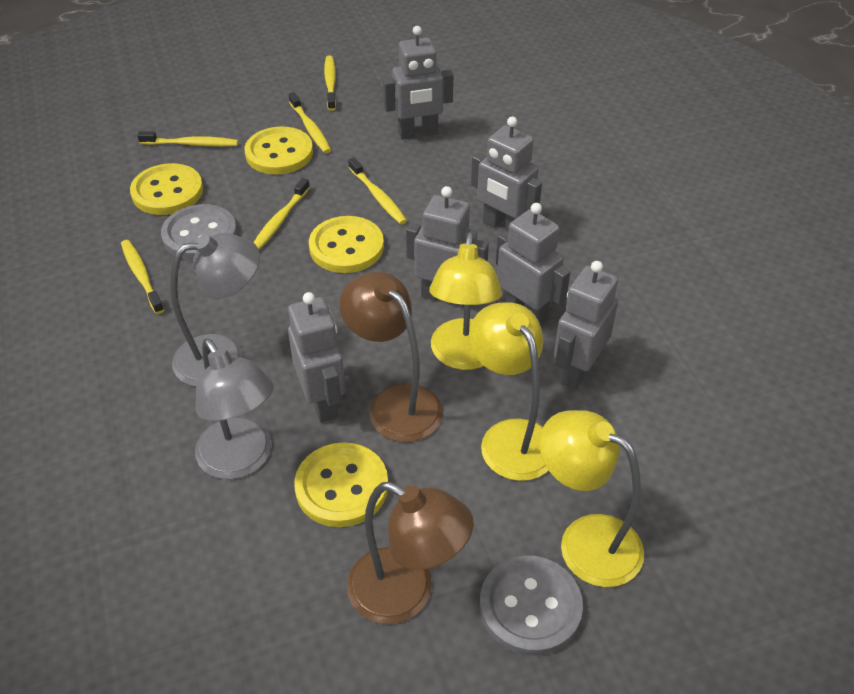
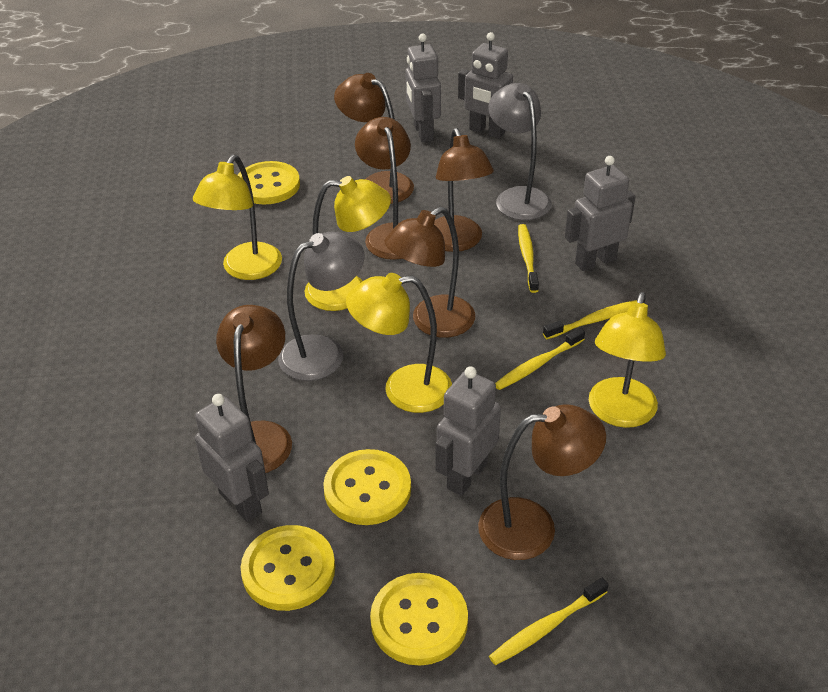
brown lamp: 2 -> 6
grey button: 2 -> 0
grey robot: 6 -> 5
yellow lamp: 3 -> 4
yellow toothbrush: 6 -> 4

